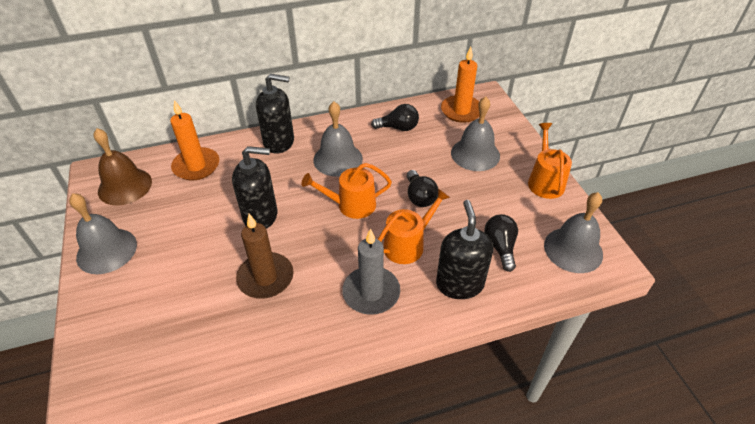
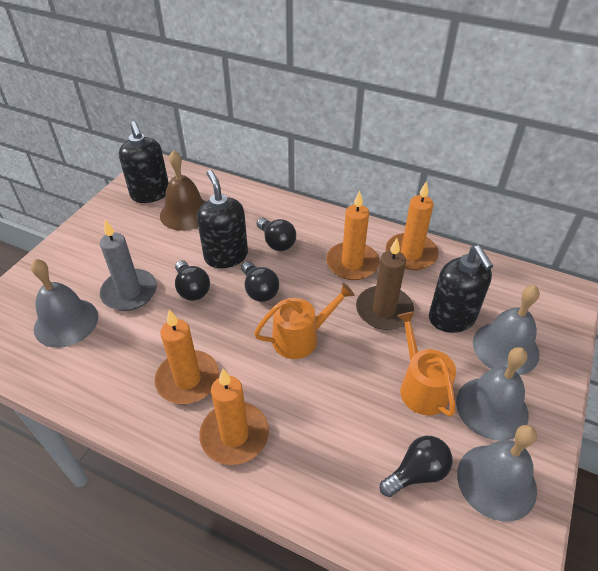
black light bulb: 3 -> 4
orange candle: 2 -> 4
orange watering can: 3 -> 2

